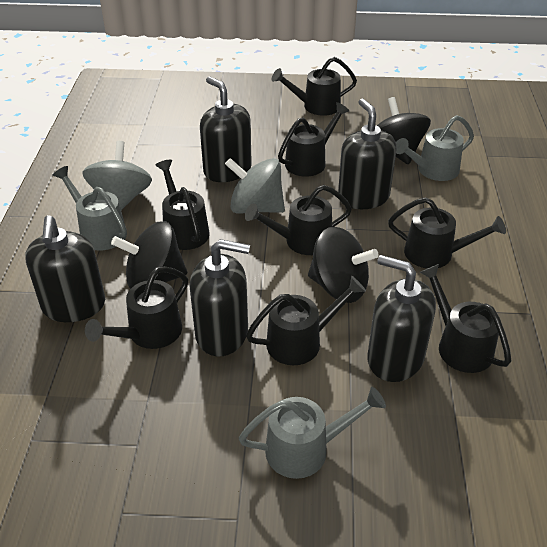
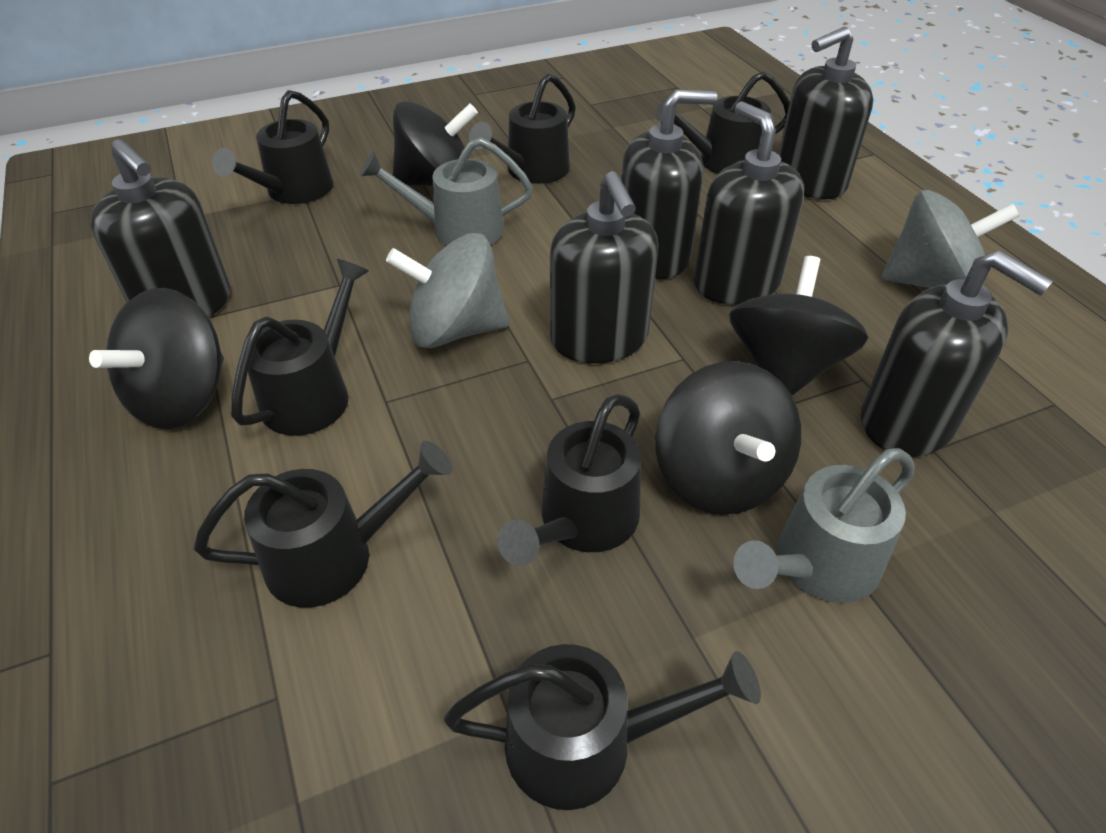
black soap dispenser: 5 -> 6
black spinning top: 3 -> 4
black watering can: 8 -> 7
grey watering can: 3 -> 2

